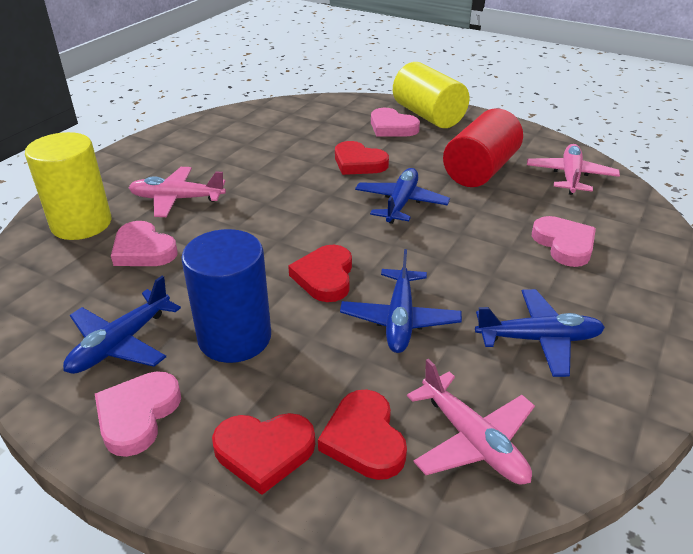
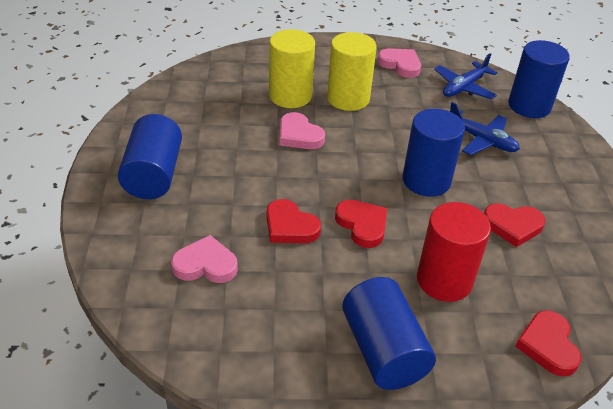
blue cylinder: 1 -> 4
blue plane: 4 -> 2
pink heart: 4 -> 3
pink plane: 3 -> 0

